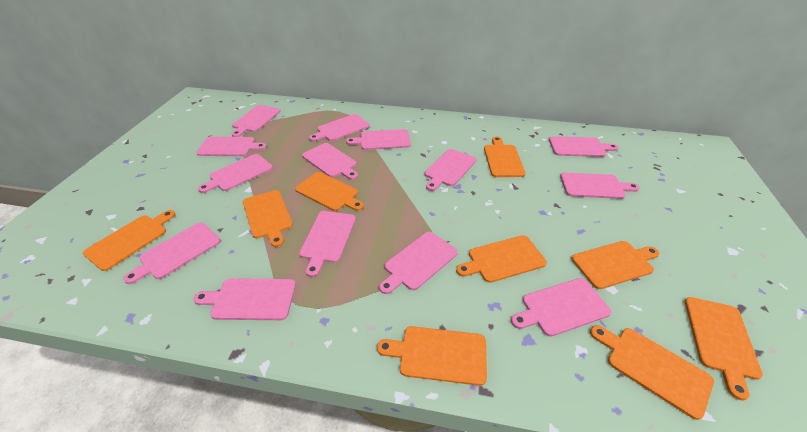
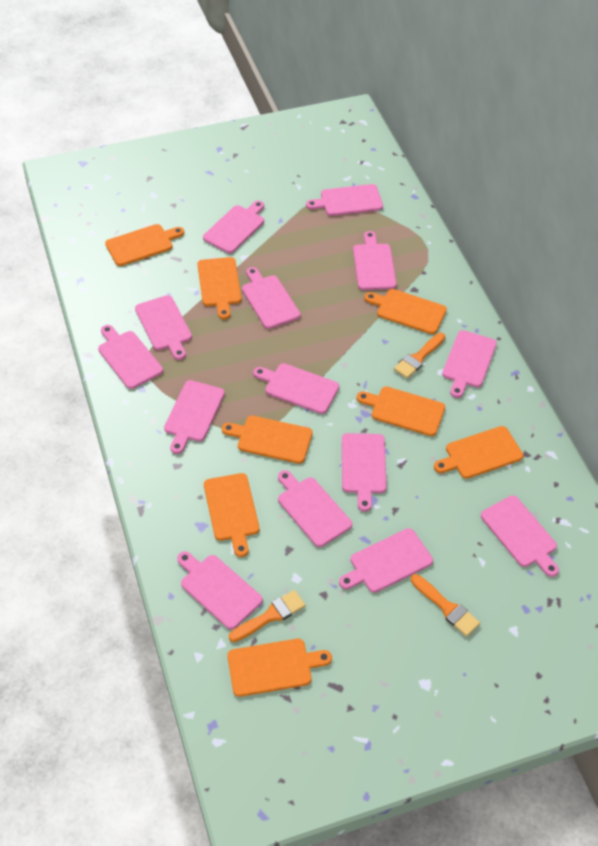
orange brush: 0 -> 3
orange cutting board: 9 -> 8

